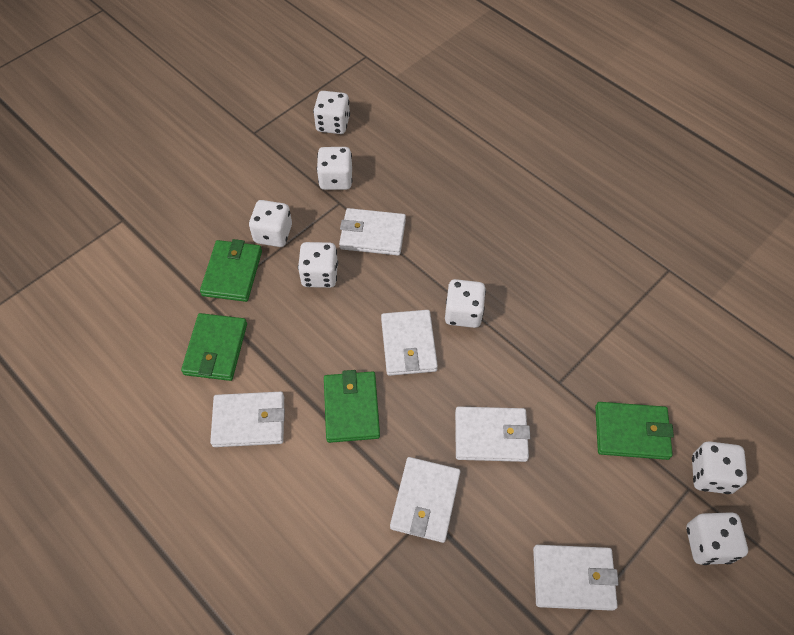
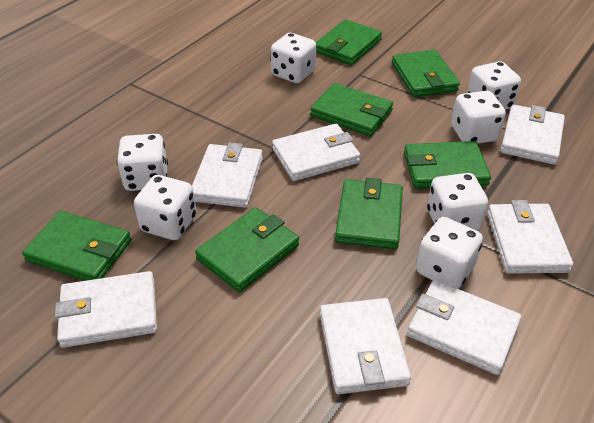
green wallet: 4 -> 7
white wallet: 6 -> 7

